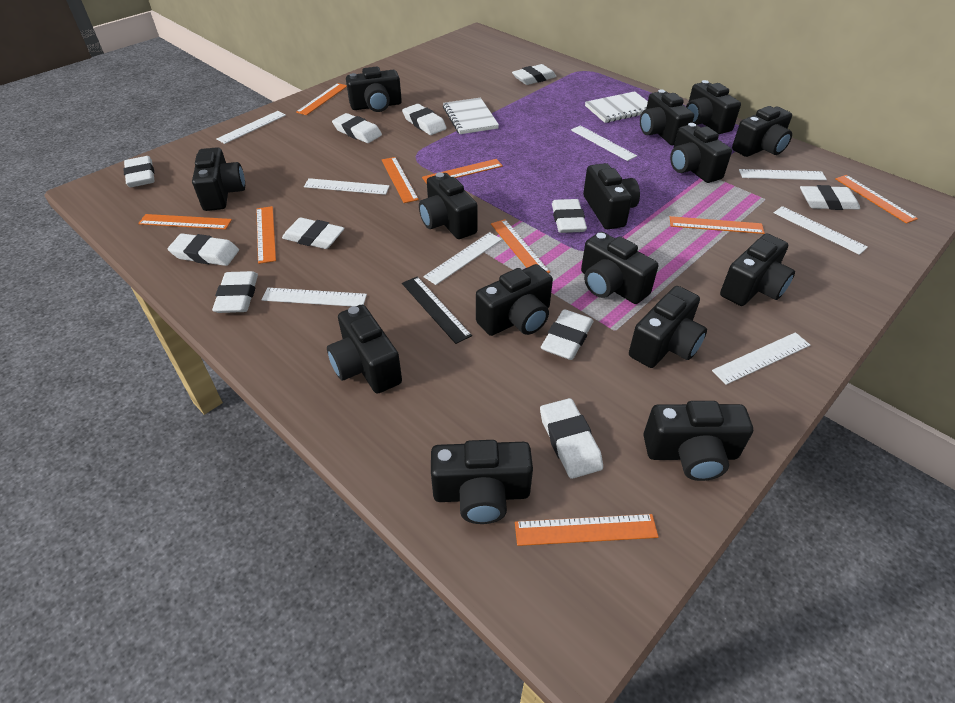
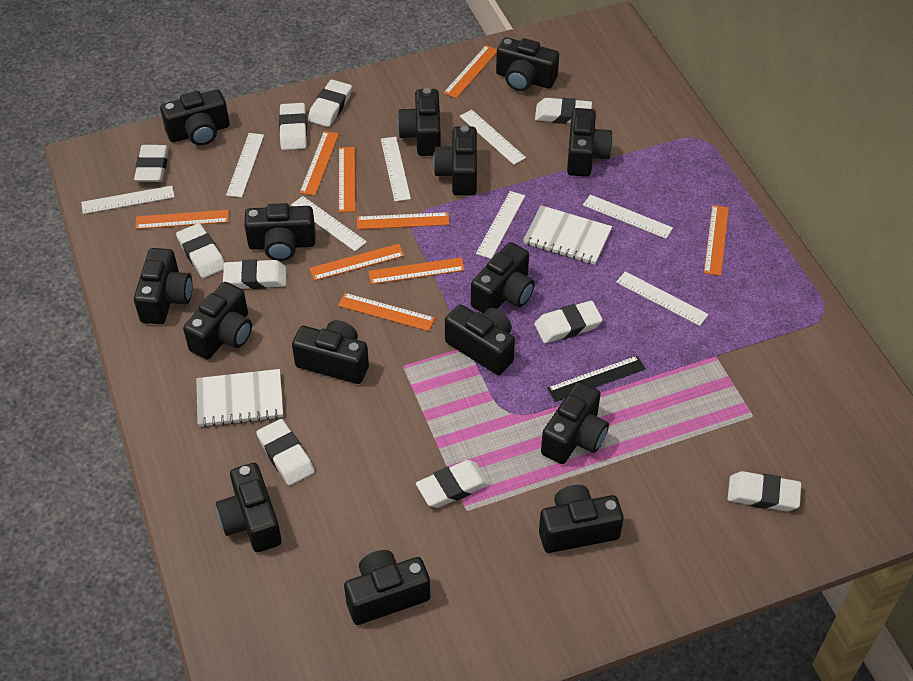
white eraser: 11 -> 10

